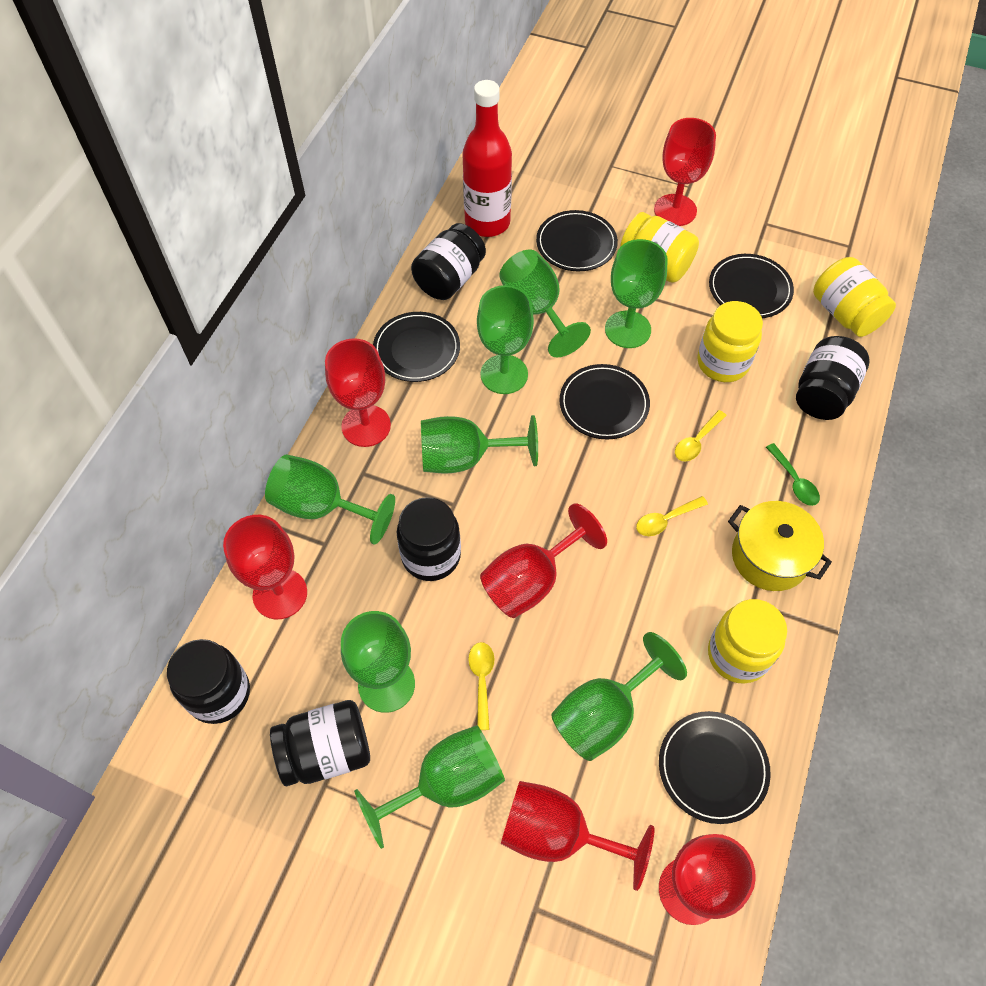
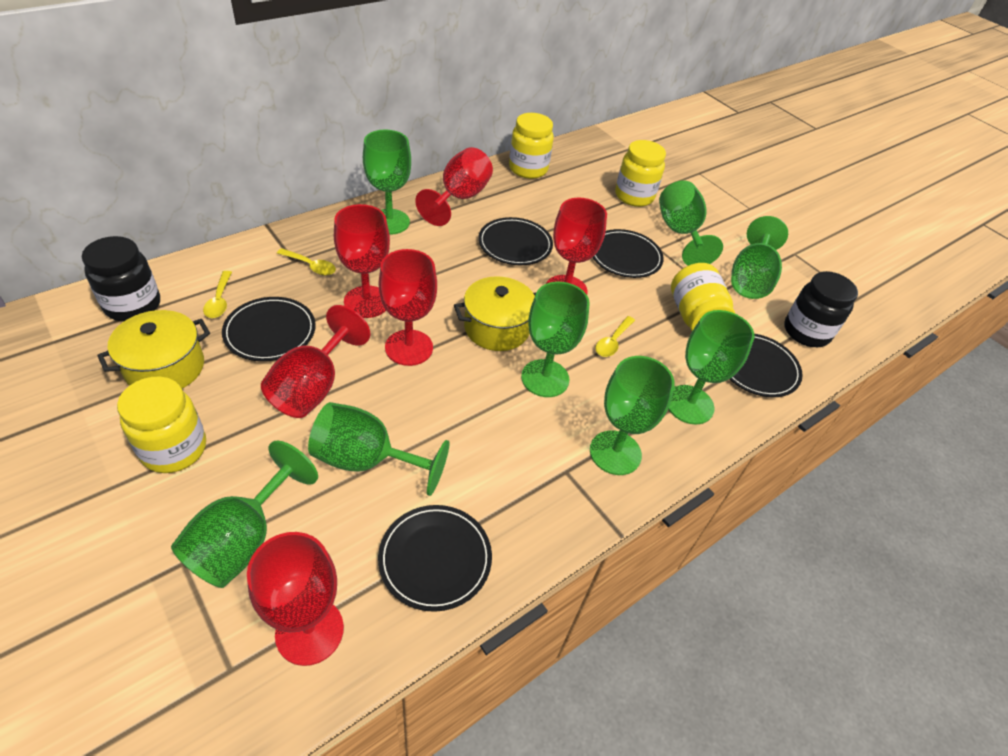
black jar: 5 -> 2
green spoon: 1 -> 0
red bottle: 1 -> 0
yellow pot: 1 -> 2

